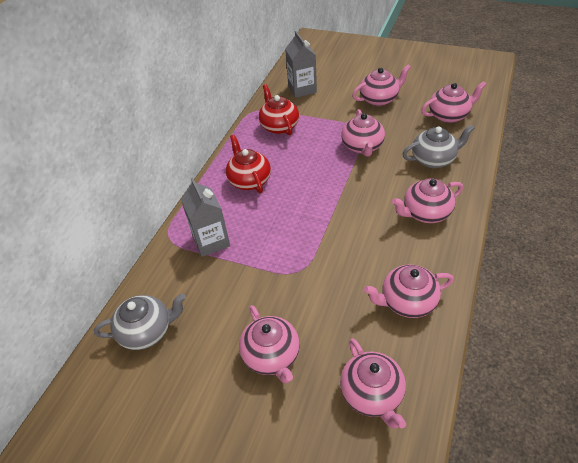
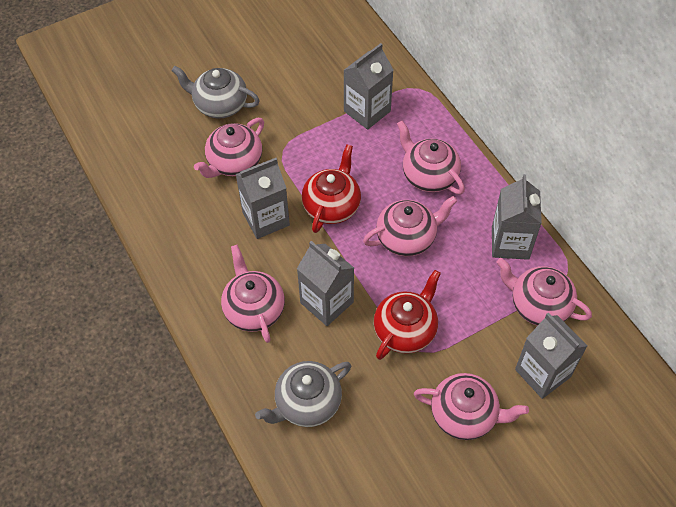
grey carton: 2 -> 5
pink teapot: 7 -> 6

